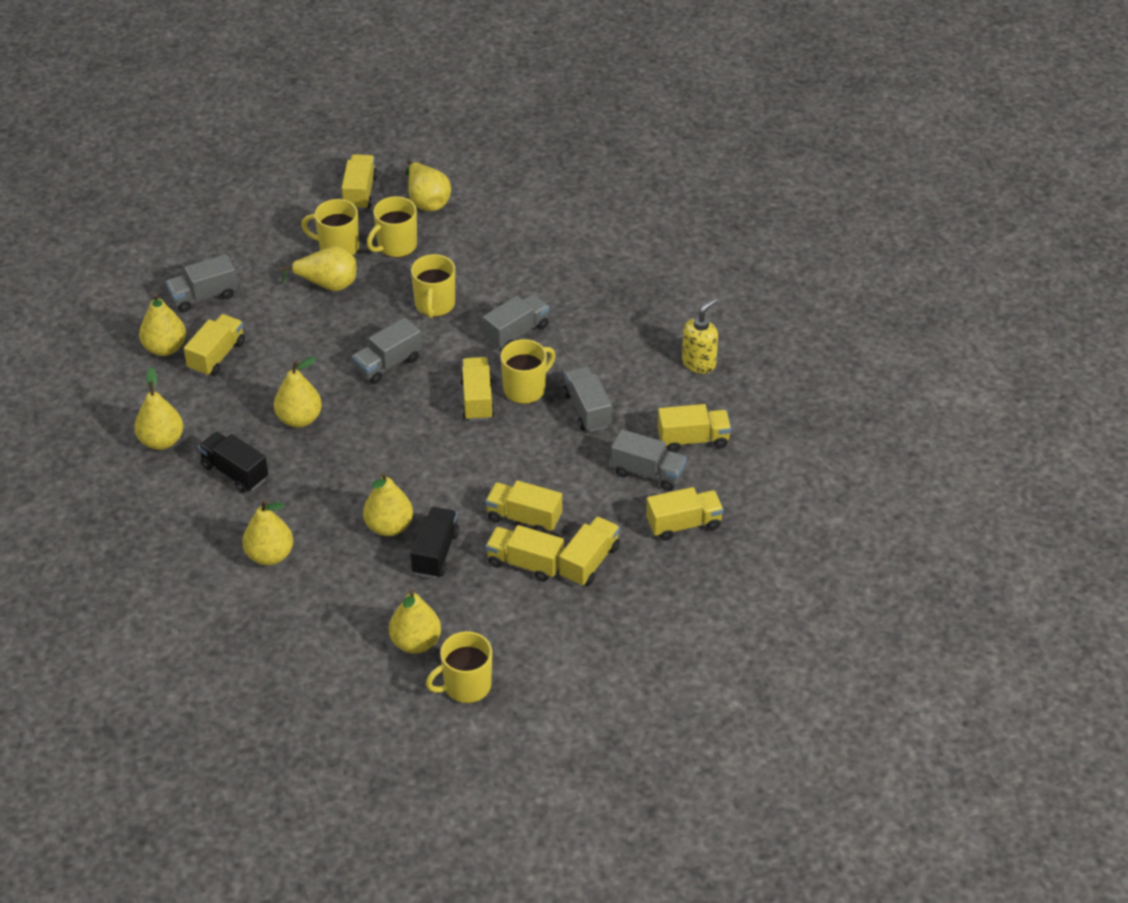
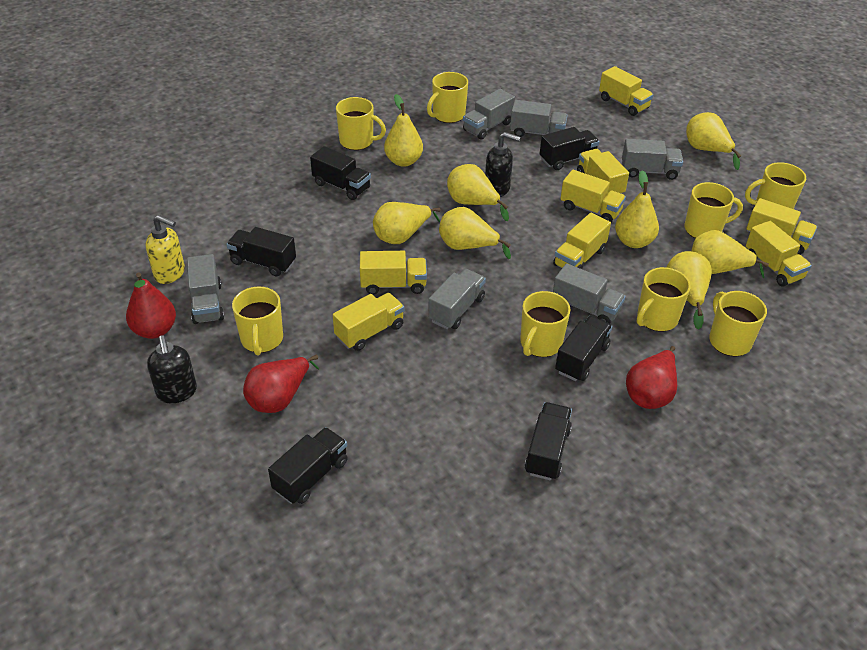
black soap dispenser: 0 -> 2
black truck: 2 -> 6
grey truck: 5 -> 6
red pear: 0 -> 3
yellow mug: 5 -> 8

